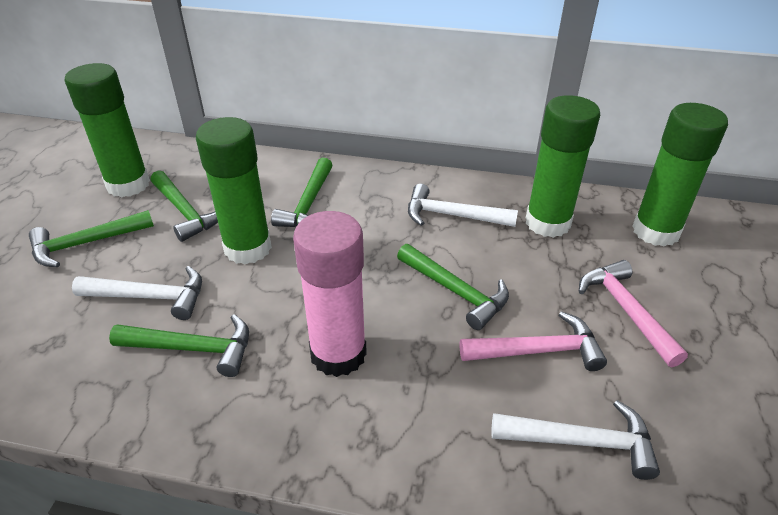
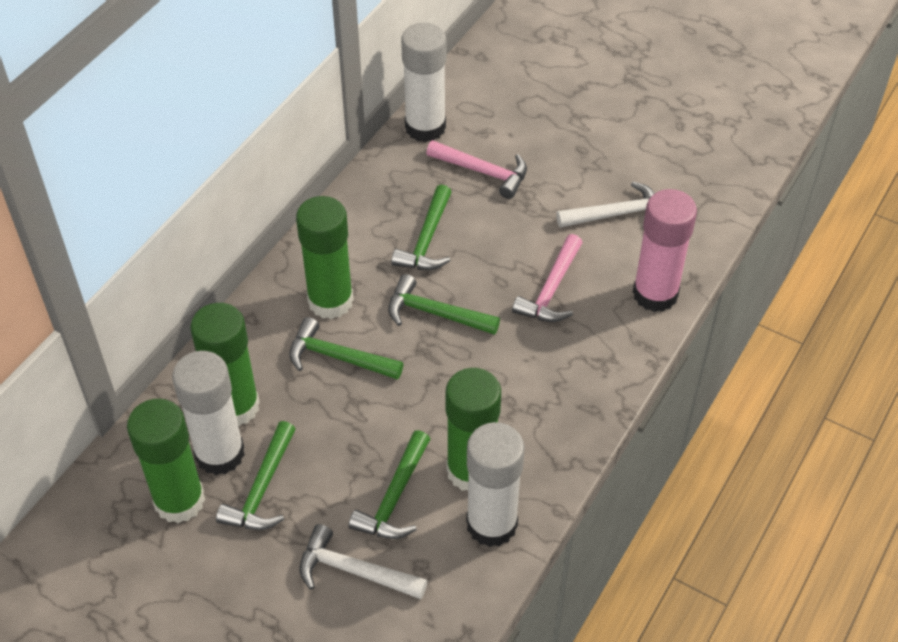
white glue stick: 0 -> 3
white hammer: 3 -> 2

